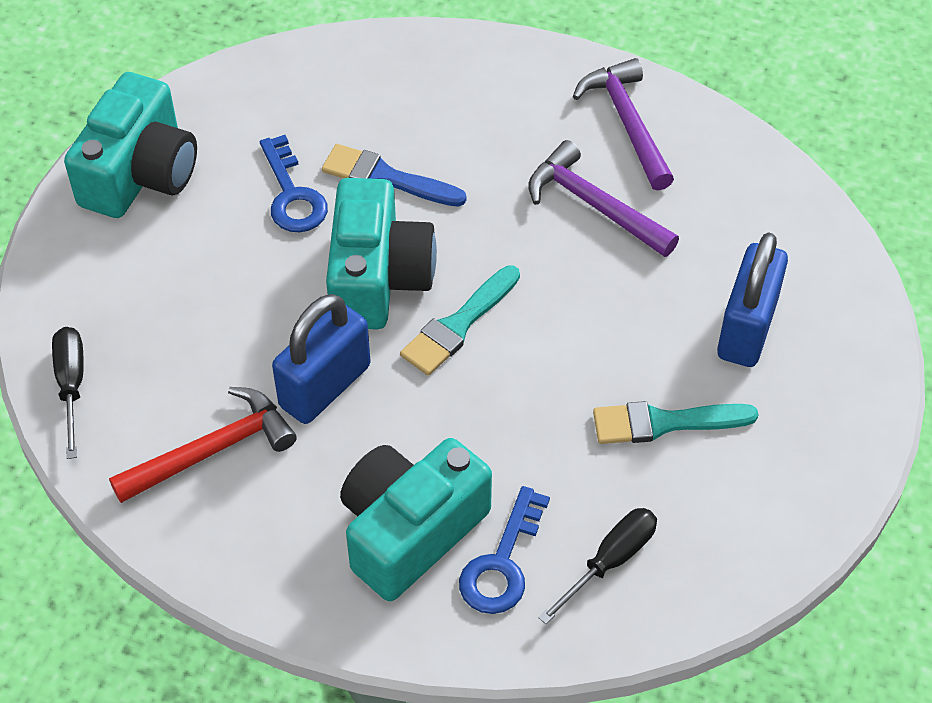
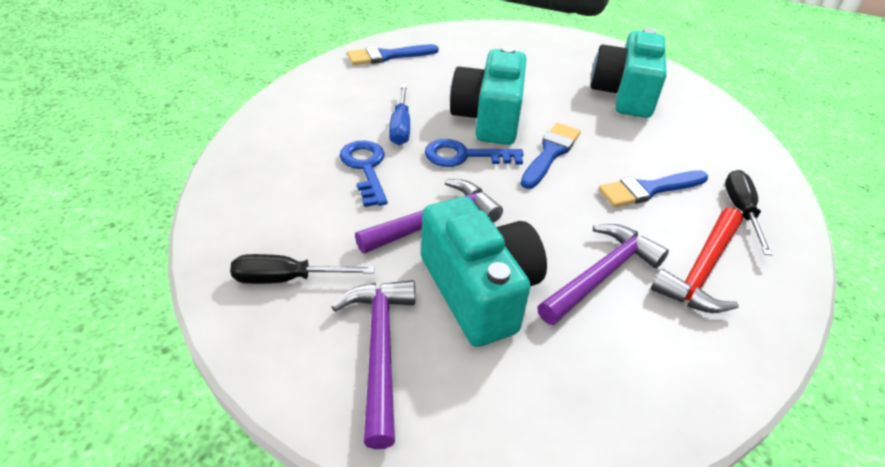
blue brush: 1 -> 3
blue padlock: 2 -> 0
blue screwdriver: 0 -> 1
purple hammer: 2 -> 3
turquoise brush: 2 -> 0

